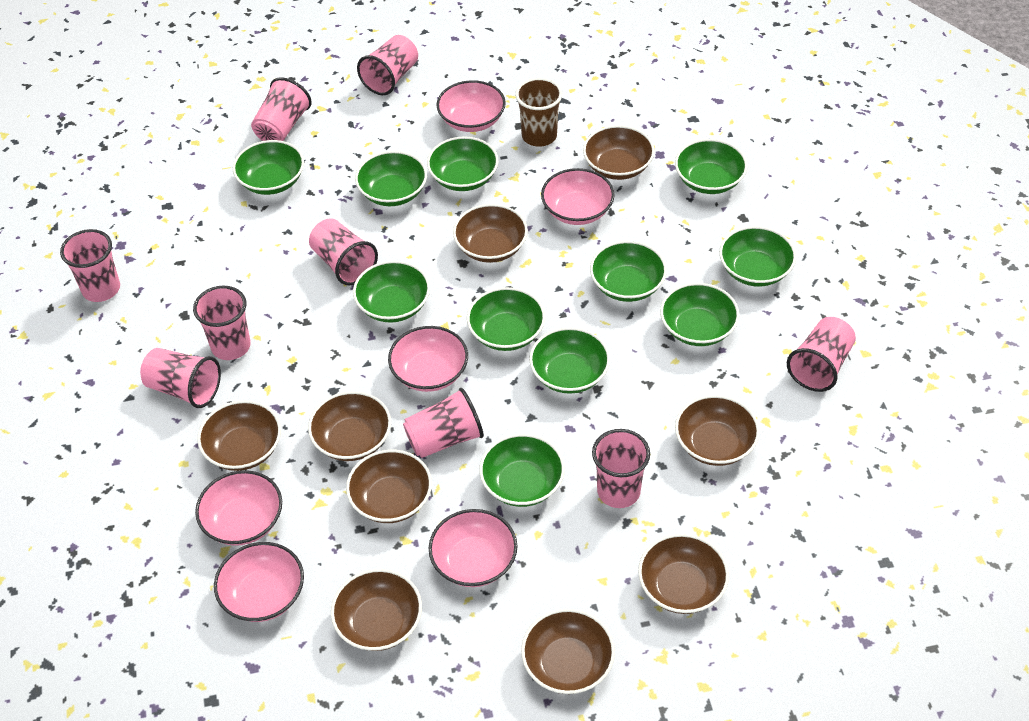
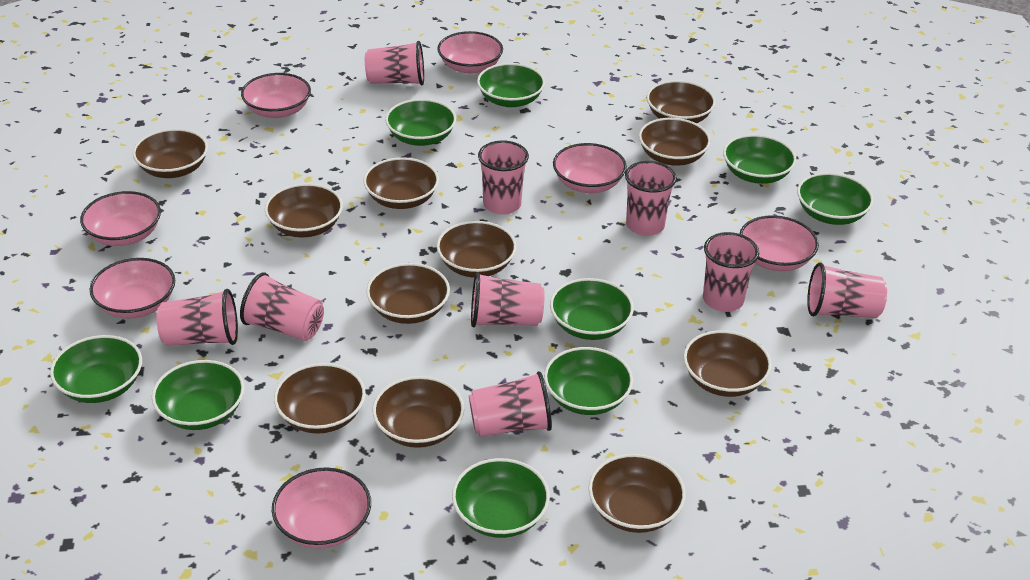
brown bowl: 9 -> 11
brown cup: 1 -> 0
green bowl: 11 -> 9
pink bowl: 6 -> 7

